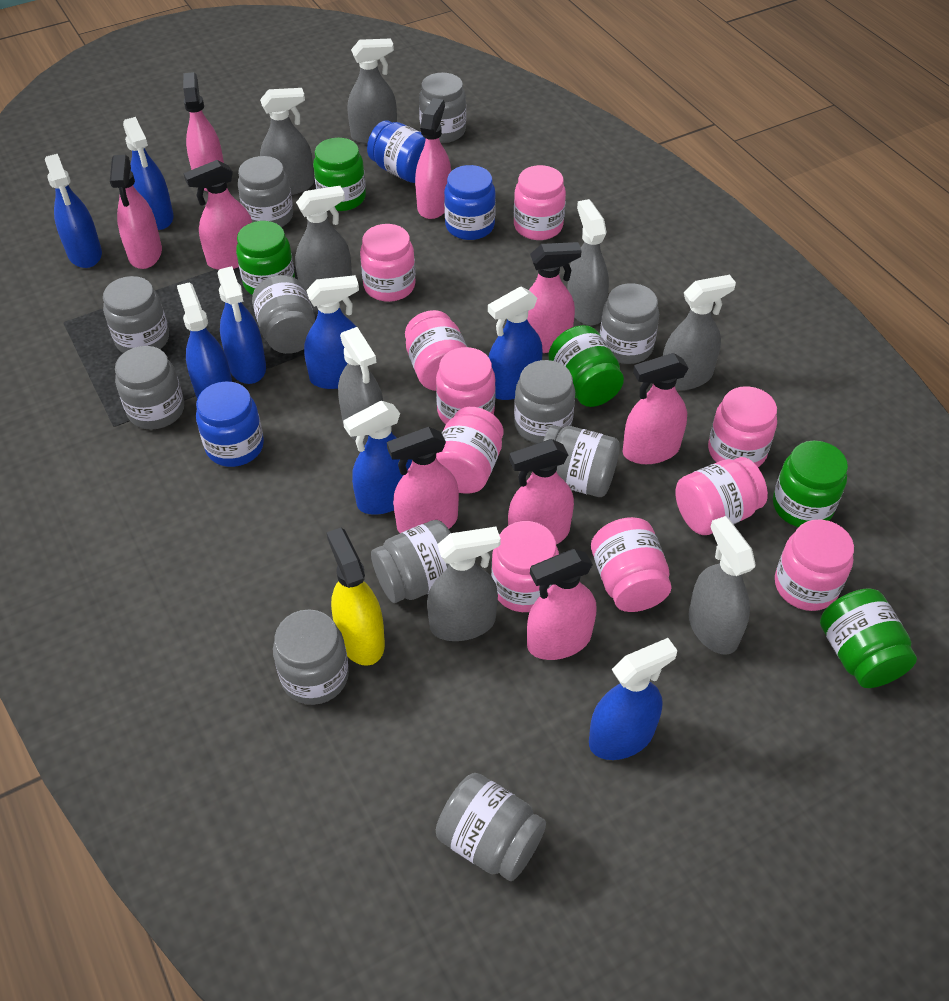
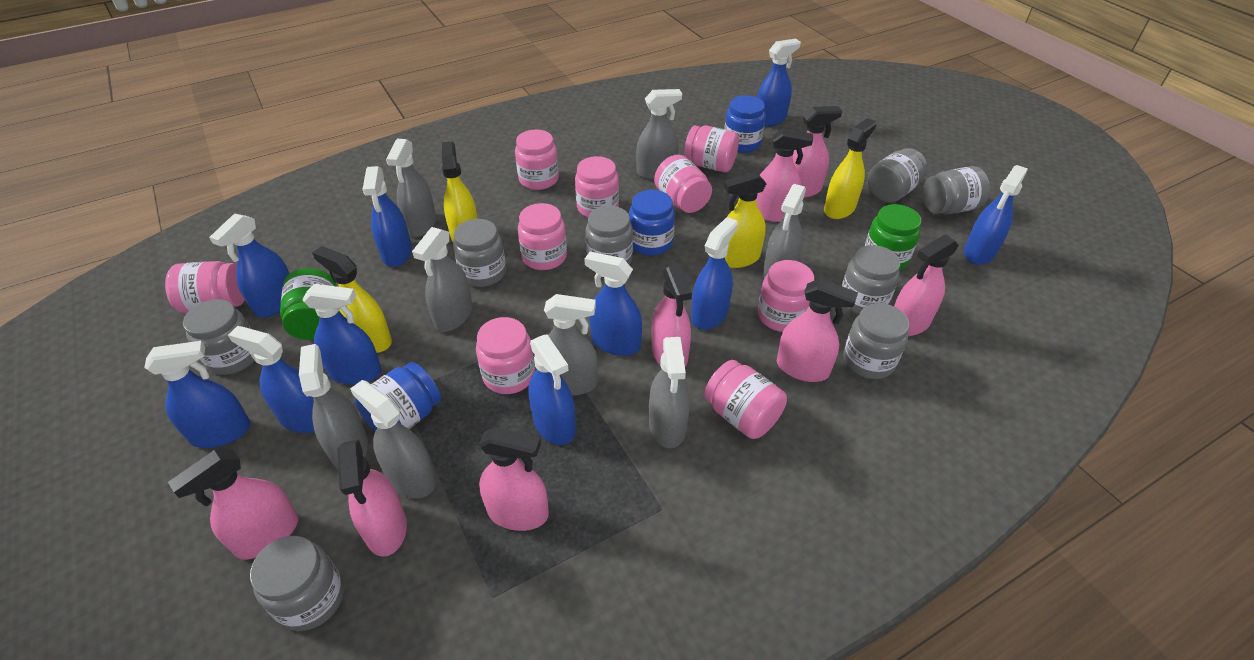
blue spray bottle: 8 -> 10
green jar: 5 -> 2
grey jar: 11 -> 8
pink jar: 10 -> 9
pink spray bottle: 9 -> 8
yellow spray bottle: 1 -> 4

